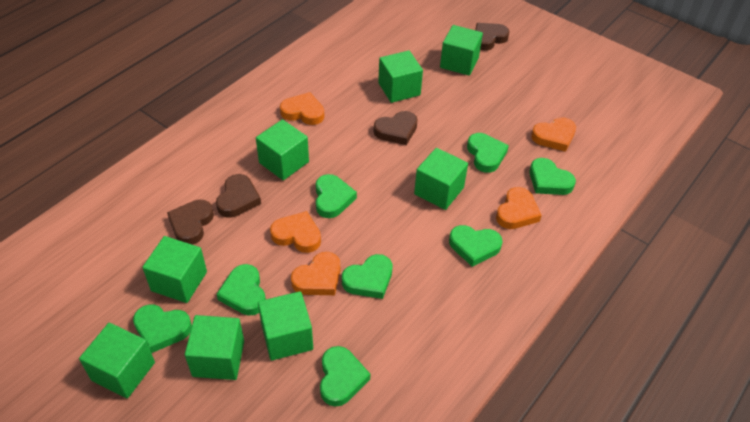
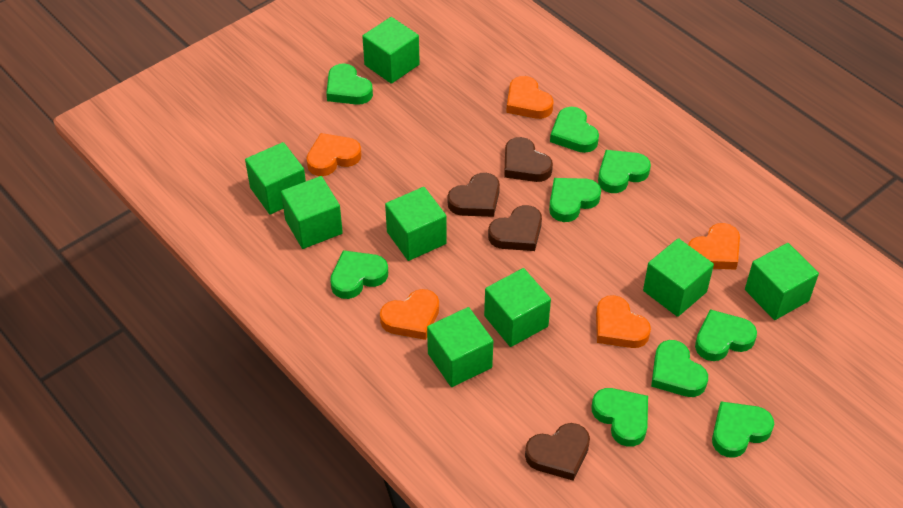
green heart: 8 -> 9

